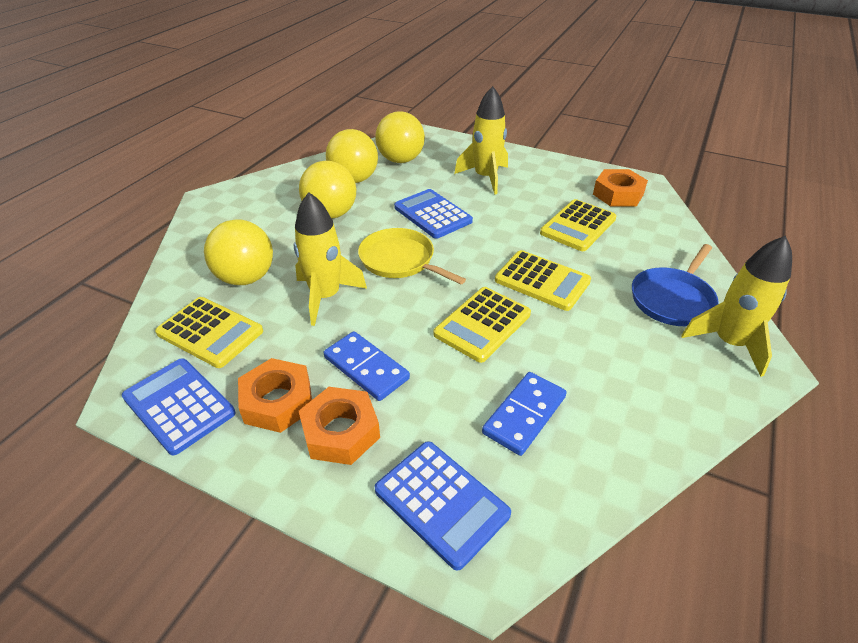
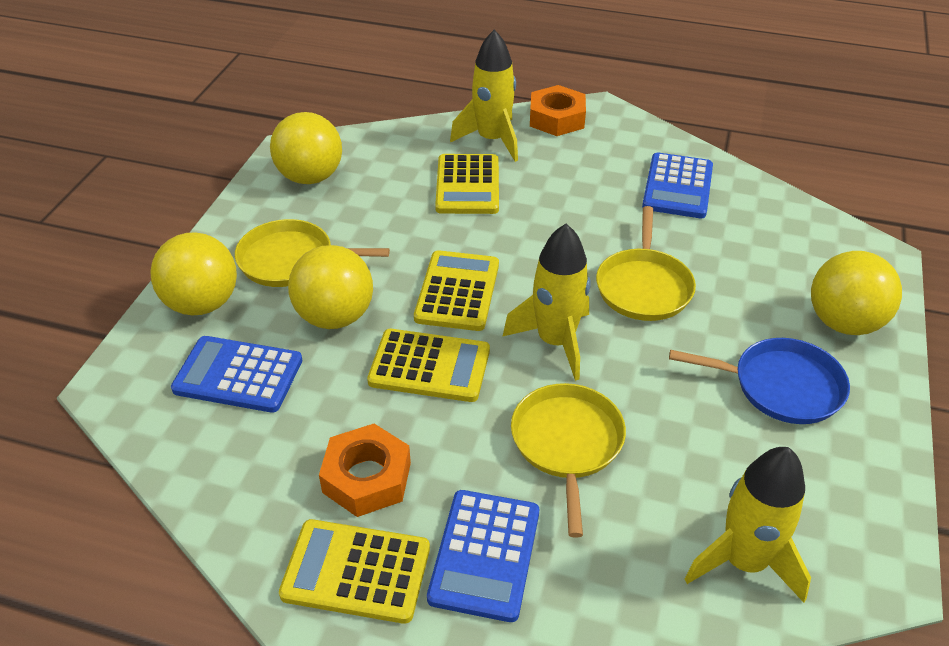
blue domino: 2 -> 0
orange nut: 3 -> 2
yellow pan: 1 -> 3

